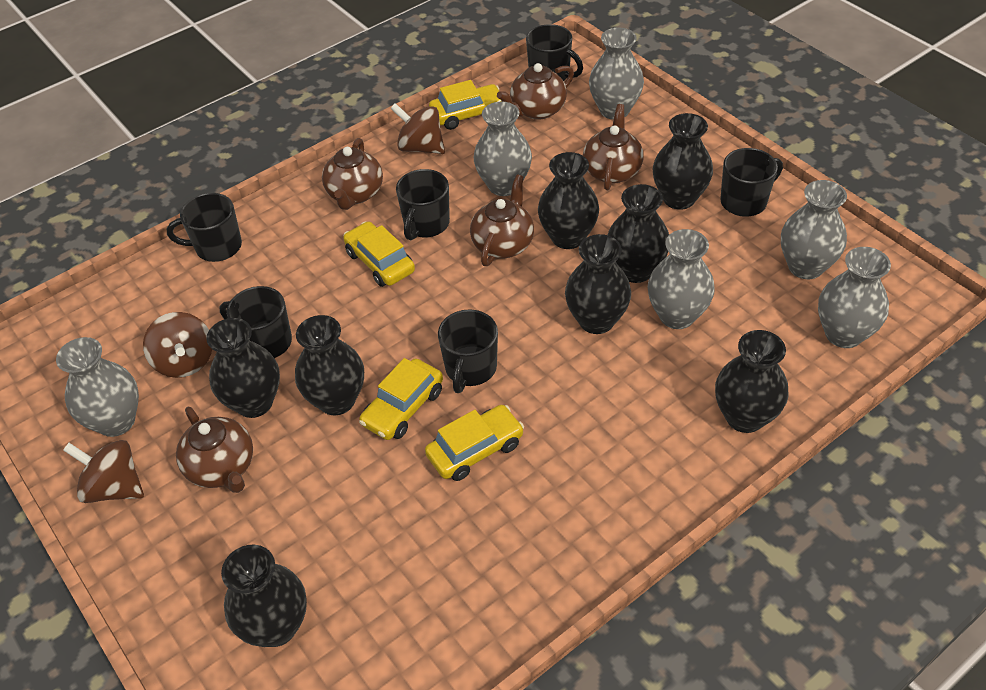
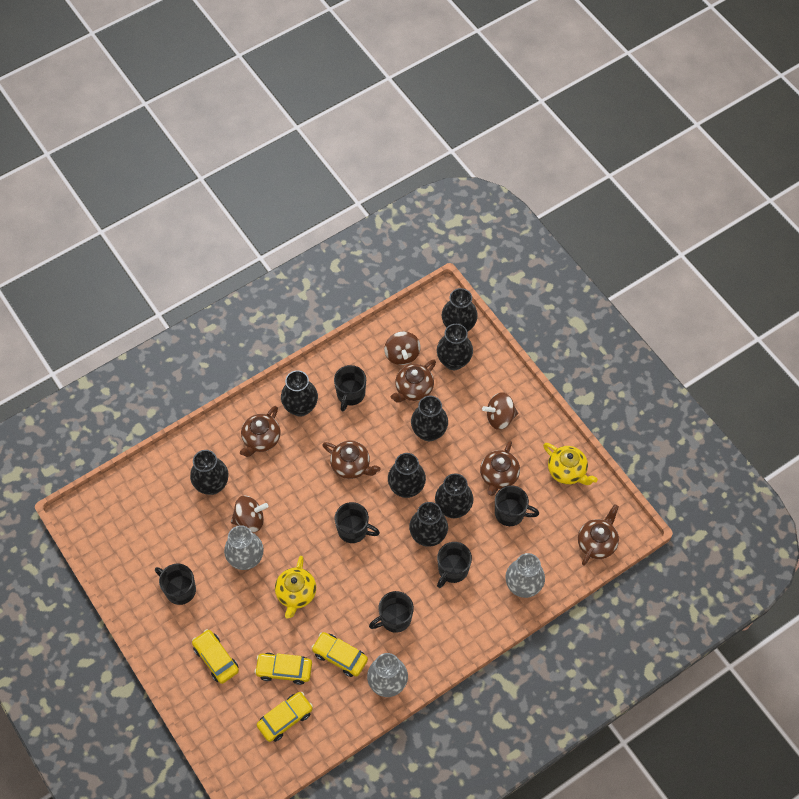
grey vase: 6 -> 3
yellow teapot: 0 -> 2

